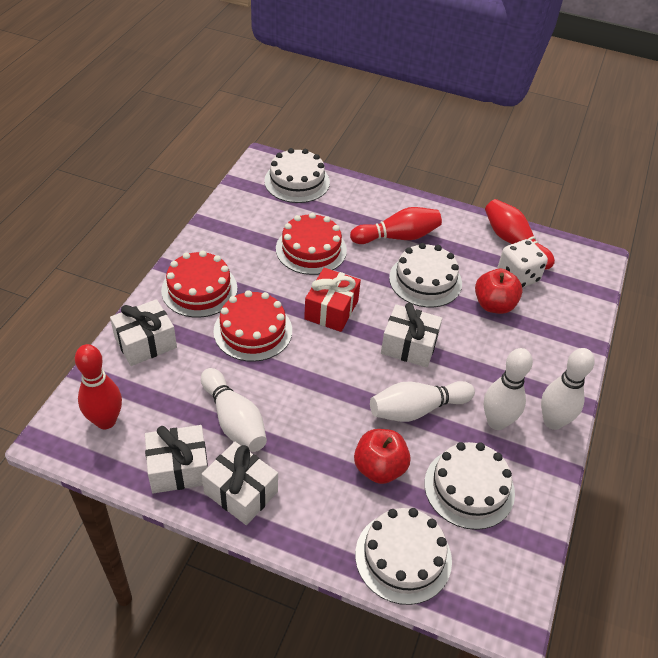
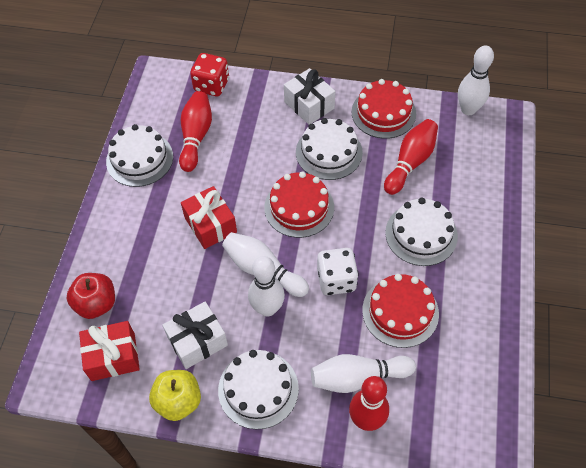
red apple: 2 -> 1
red dice: 0 -> 1
red gift: 1 -> 2
white gift: 4 -> 2
yellow apple: 0 -> 1

